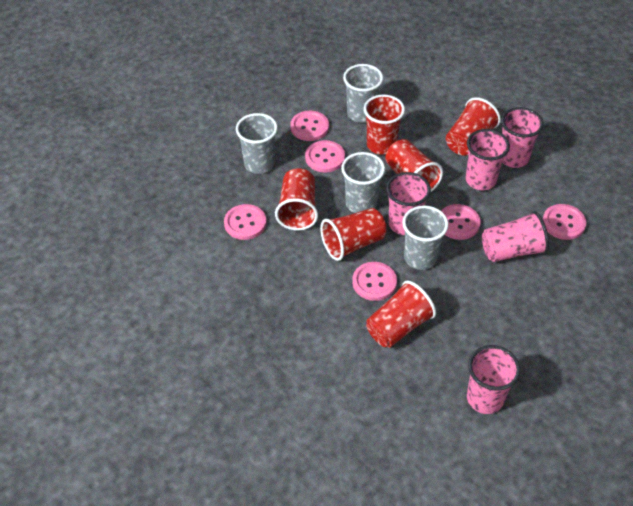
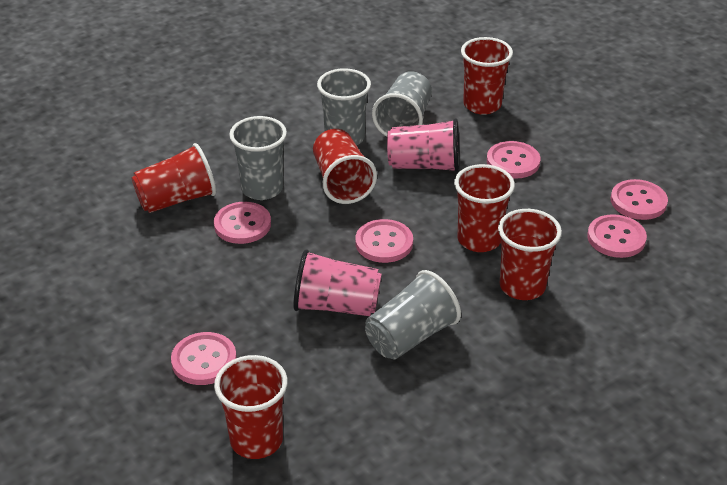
pink cup: 5 -> 2

